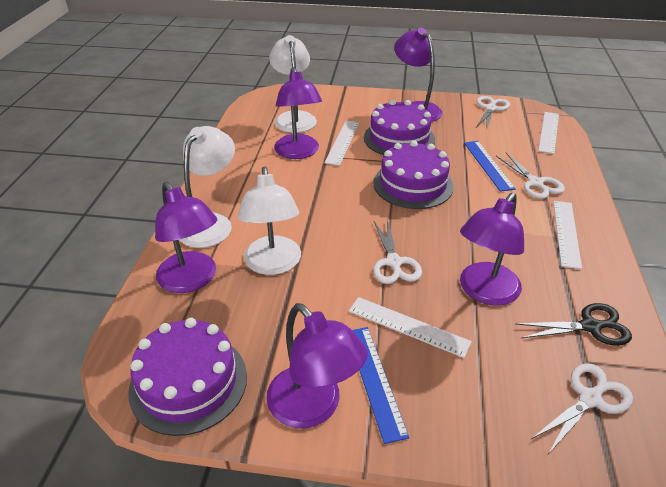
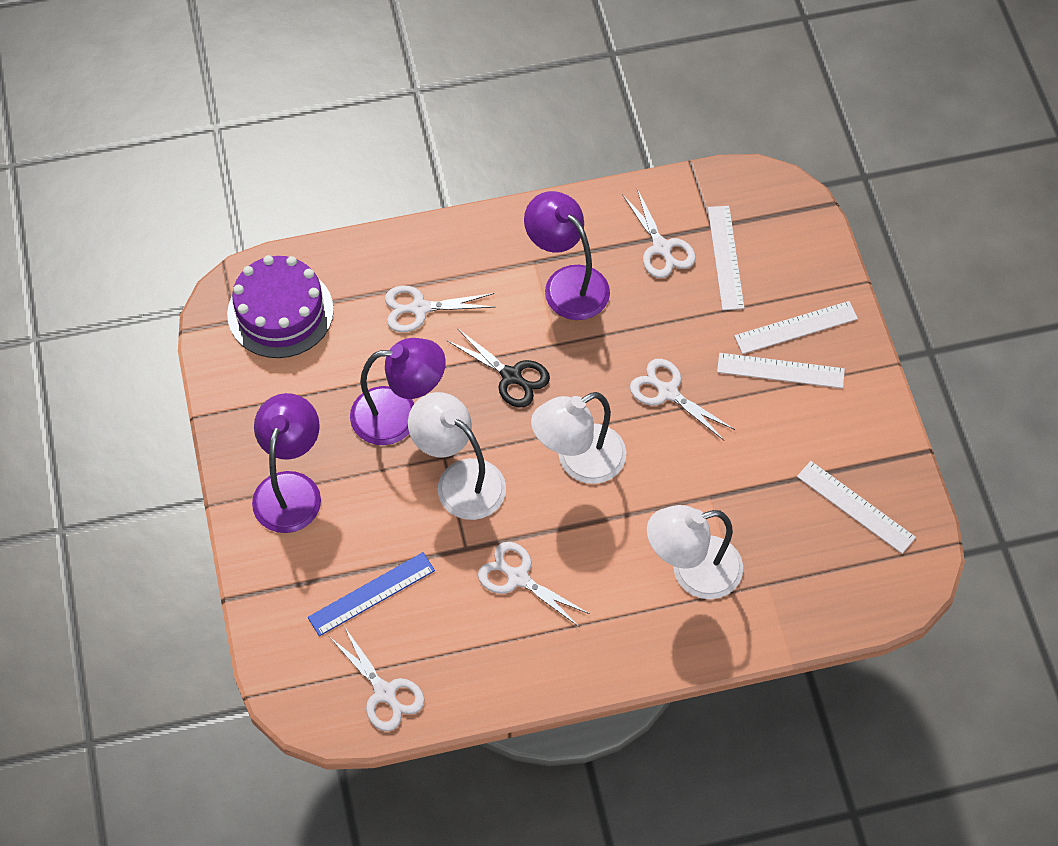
blue ruler: 2 -> 1
purple cake: 3 -> 1
purple lamp: 5 -> 3
white scissors: 4 -> 5

